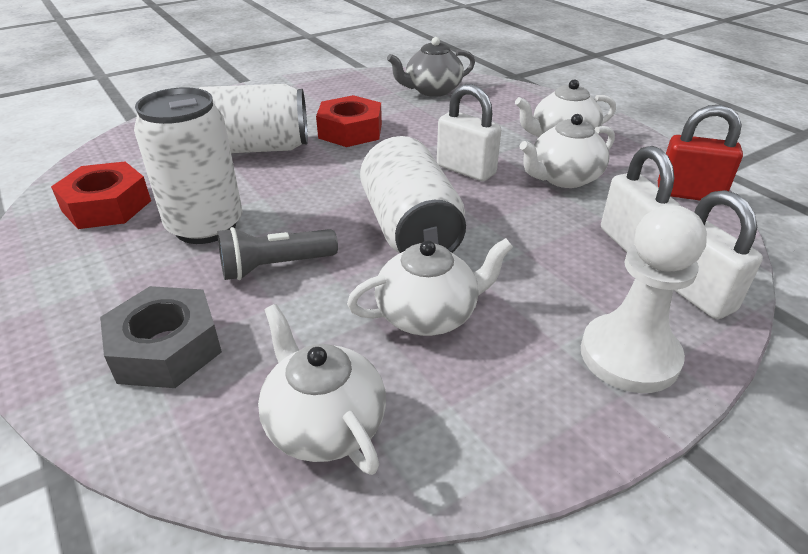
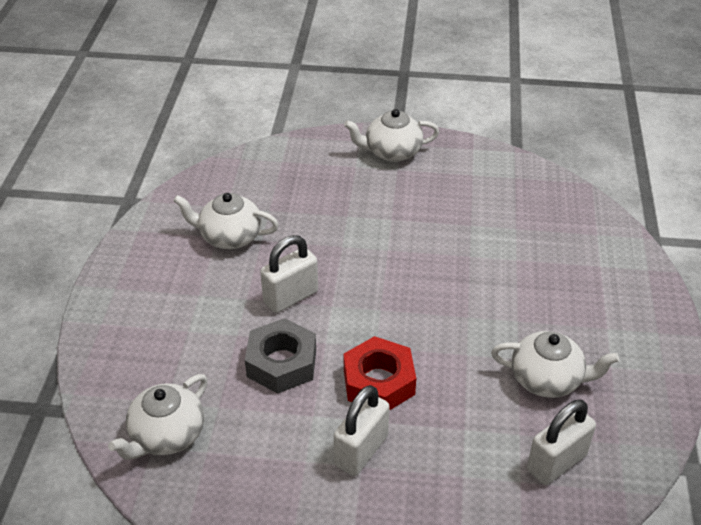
grey flashlight: 1 -> 0
grey teapot: 1 -> 0
red nut: 2 -> 1
red padlock: 1 -> 0
white can: 3 -> 0
white pawn: 1 -> 0

